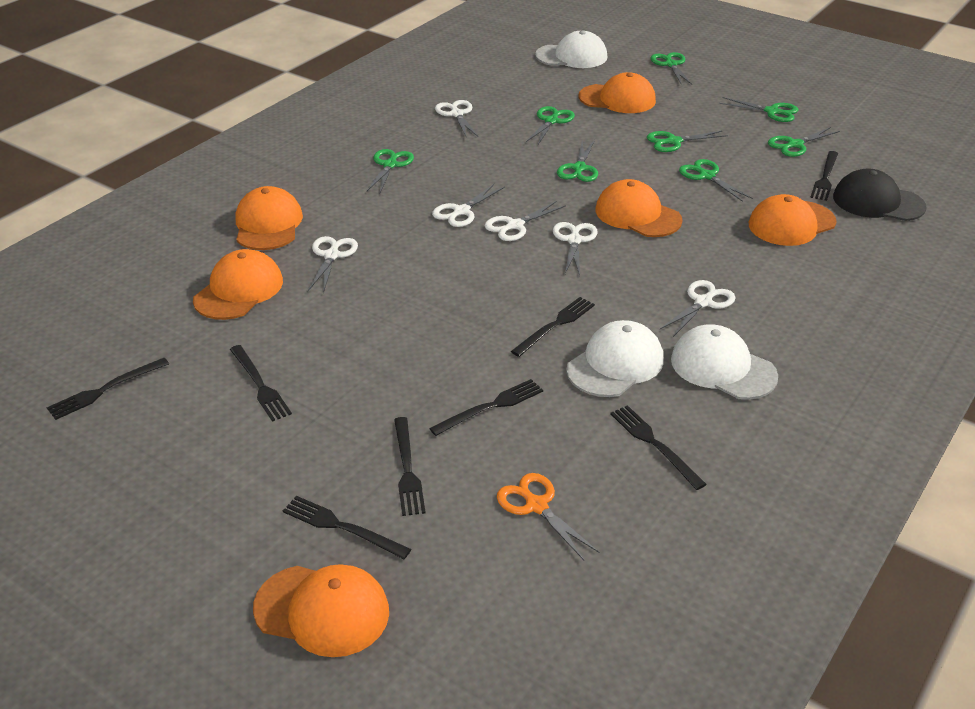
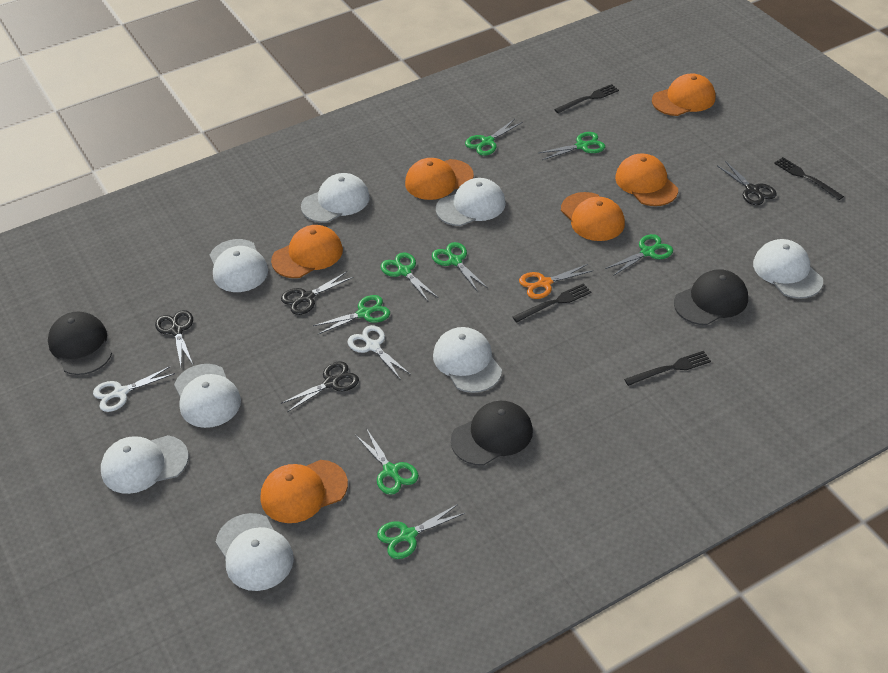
black cap: 1 -> 3
black fork: 8 -> 4
black scissors: 0 -> 4
white cap: 3 -> 8
white scissors: 6 -> 2

